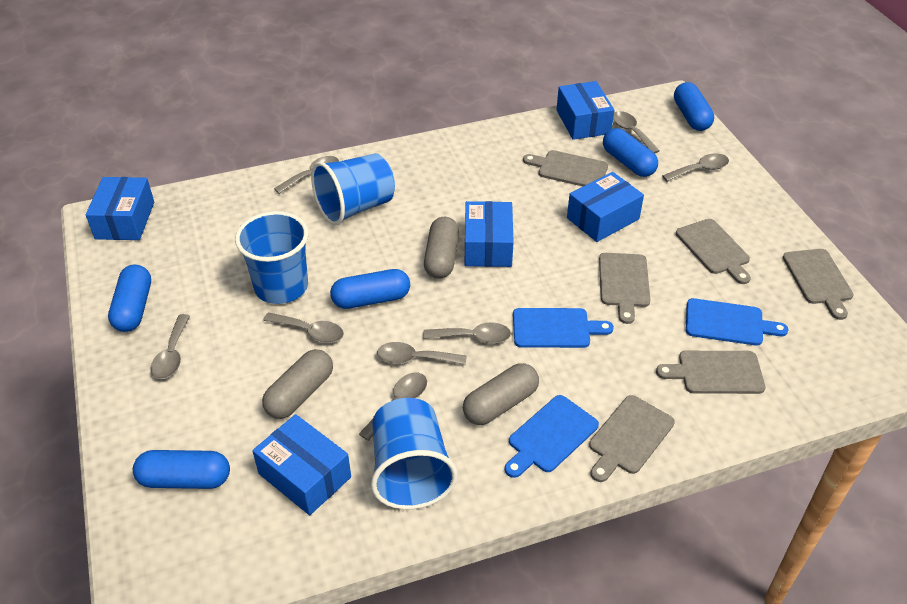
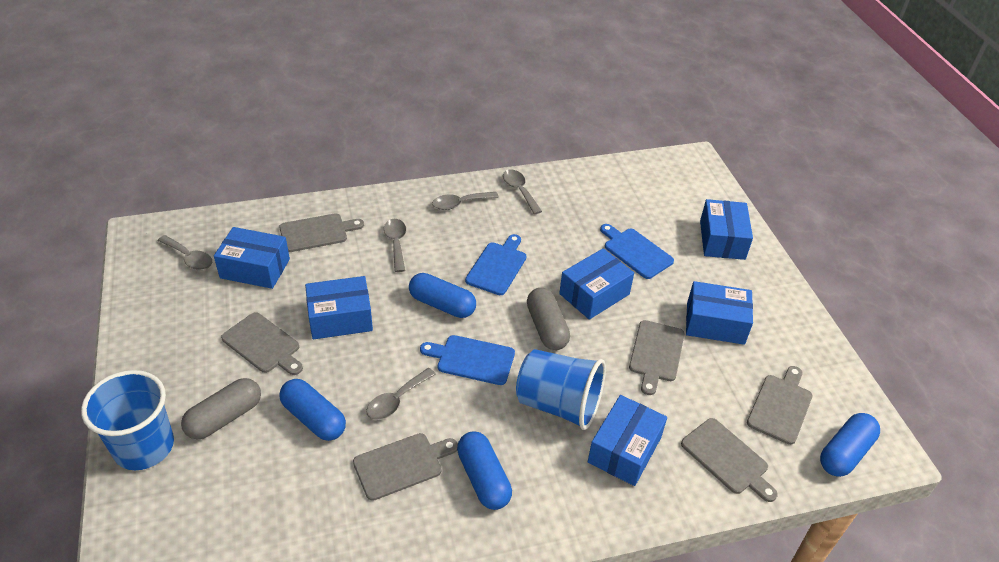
blue box: 5 -> 6
blue capsule: 5 -> 4
blue cup: 3 -> 2
grey capsule: 3 -> 2
grey spoon: 8 -> 5

